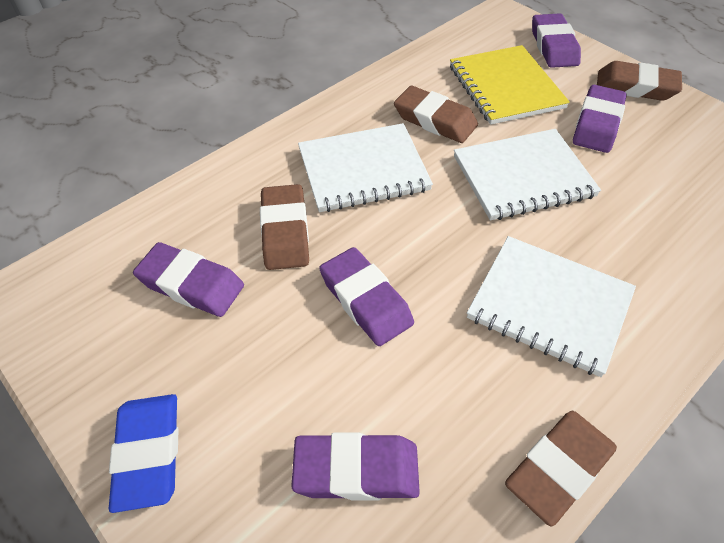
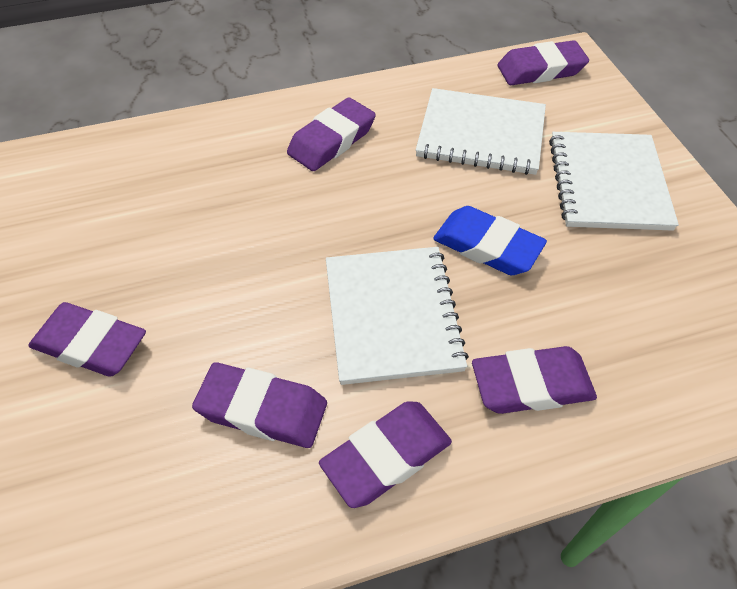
brown eraser: 4 -> 0
purple eraser: 5 -> 6
yellow notebook: 1 -> 0

